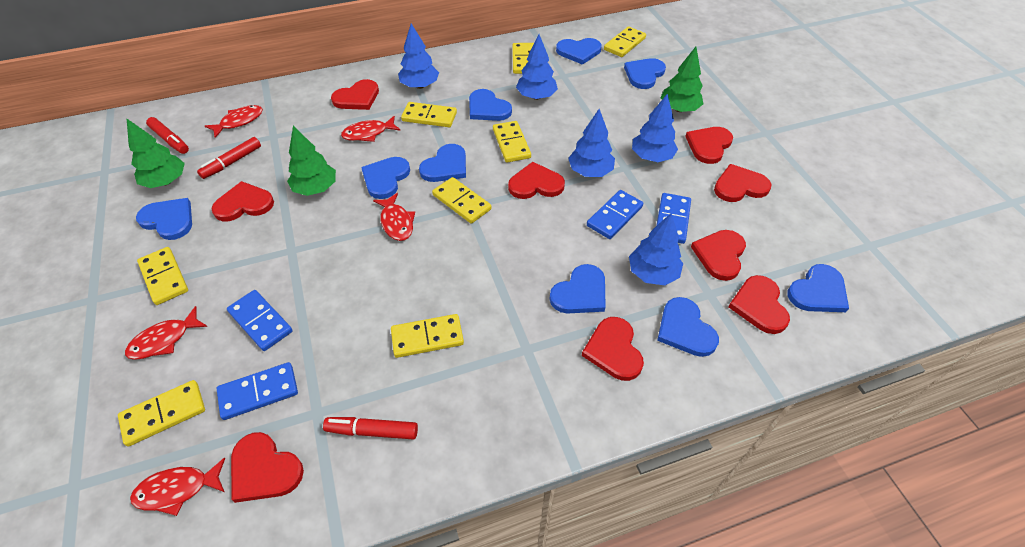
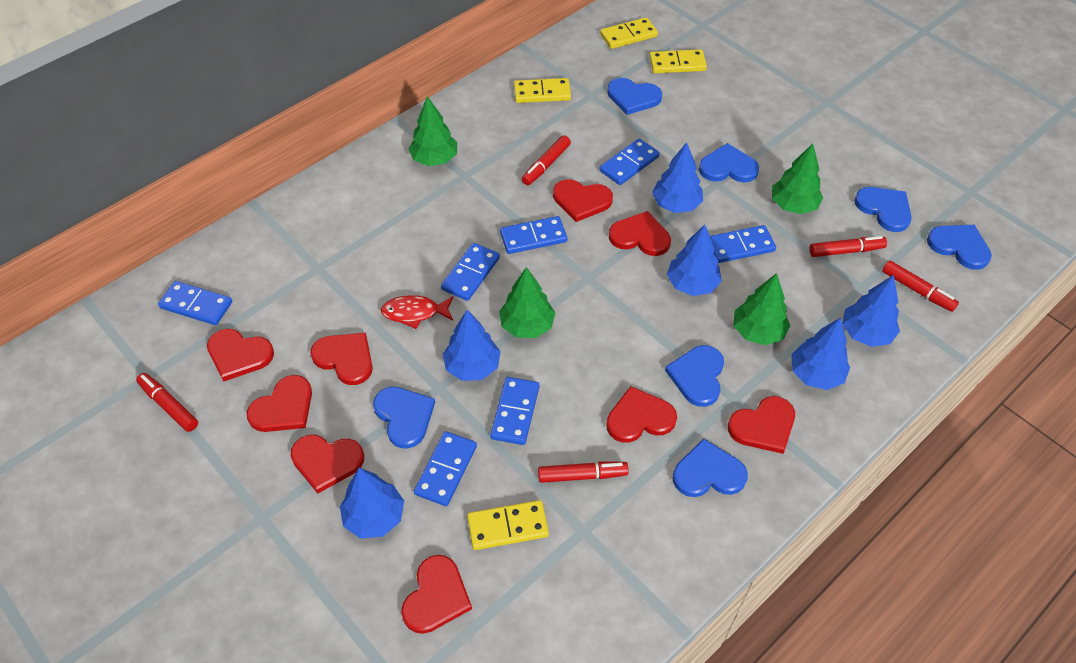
blue domino: 4 -> 7
blue heart: 9 -> 7
blue tree: 5 -> 6
green tree: 3 -> 4
red fish: 5 -> 1
red marker: 3 -> 5
yellow domino: 8 -> 4

